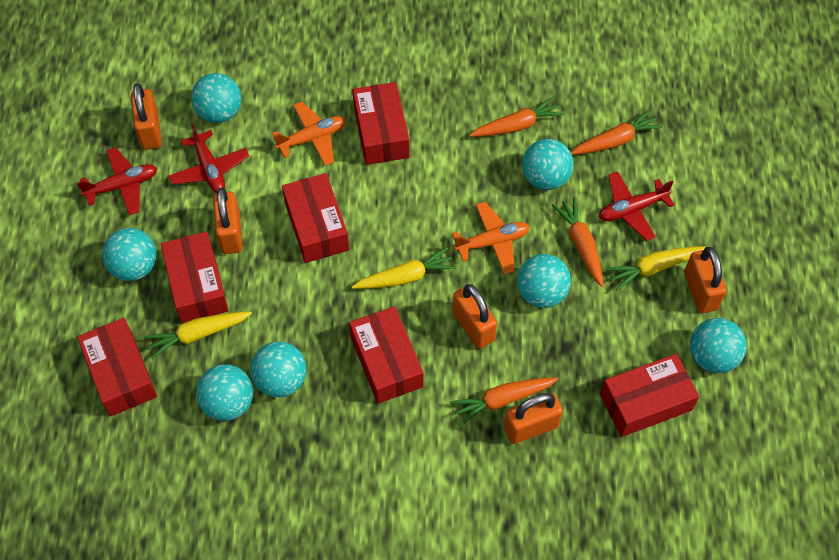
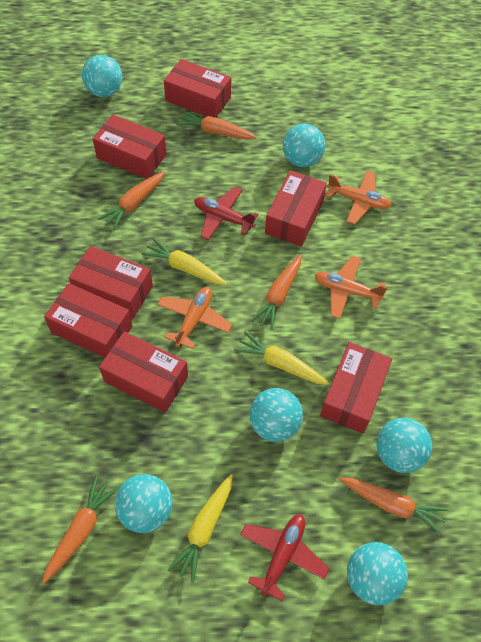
orange carrot: 4 -> 5
orange padlock: 5 -> 0
orange plane: 2 -> 3
red box: 6 -> 7
red plane: 3 -> 2
turquoise ball: 7 -> 6

